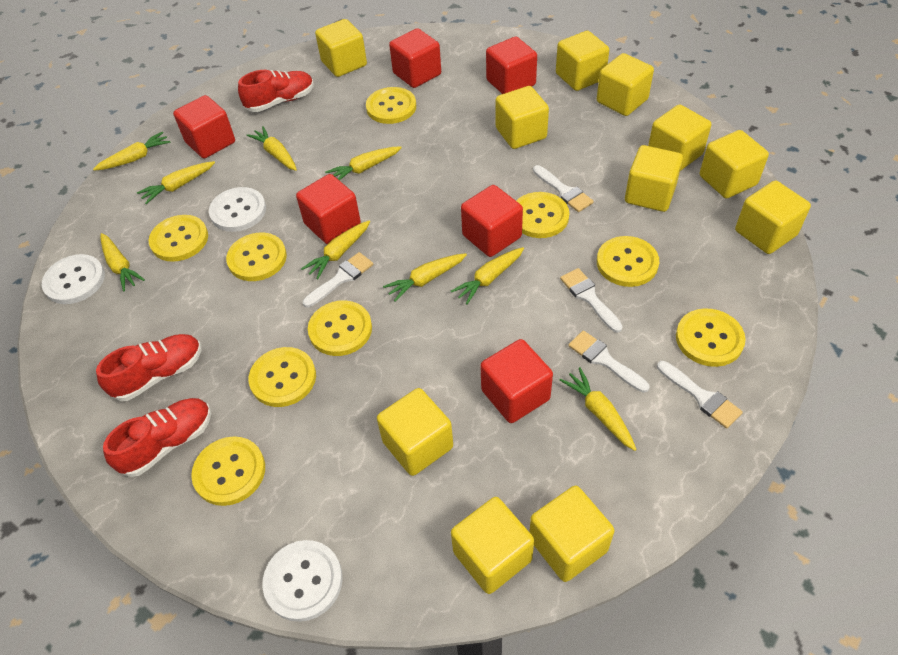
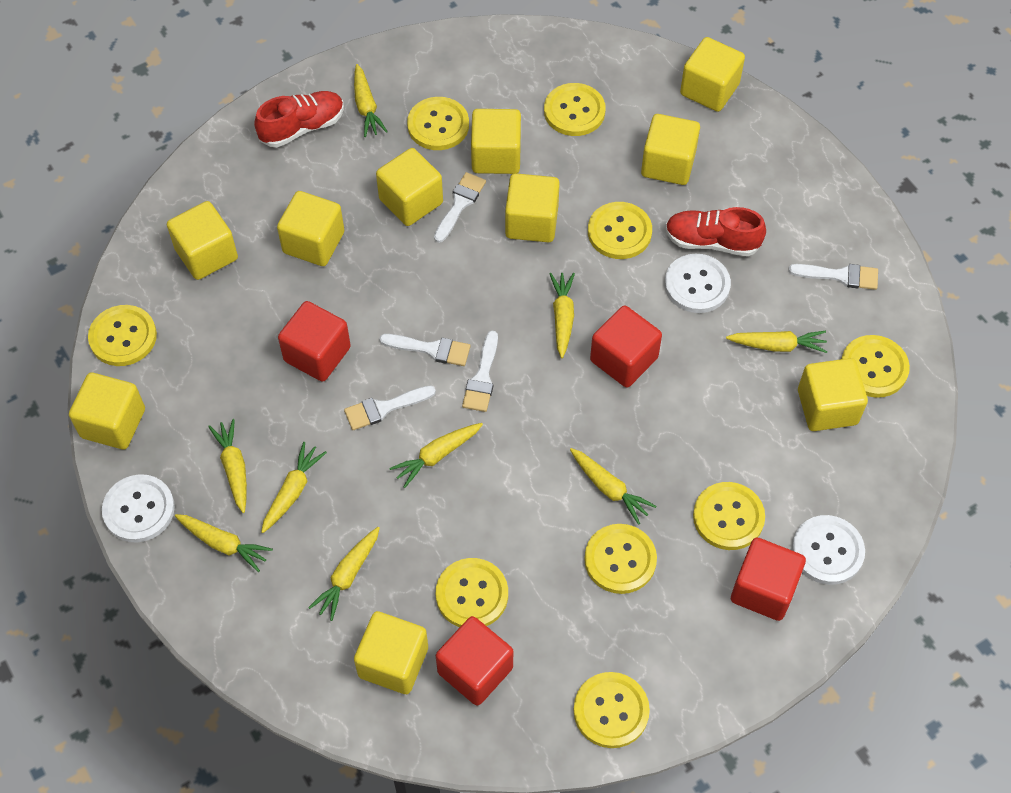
red cube: 6 -> 4
red shoe: 3 -> 2
yellow cube: 11 -> 10

